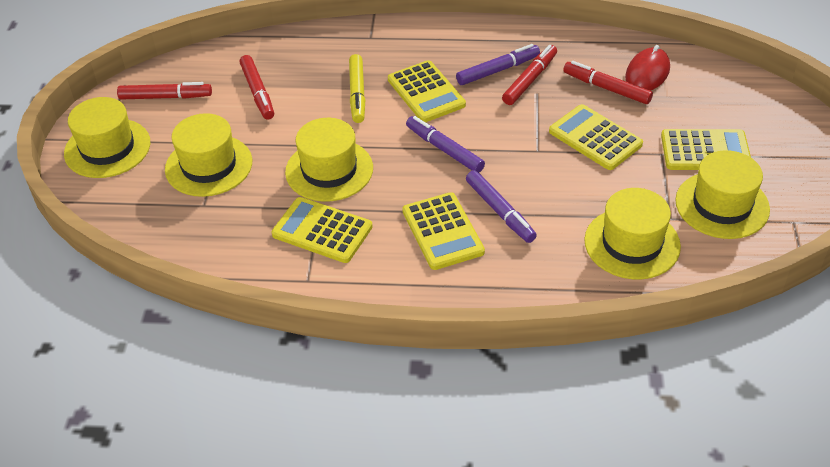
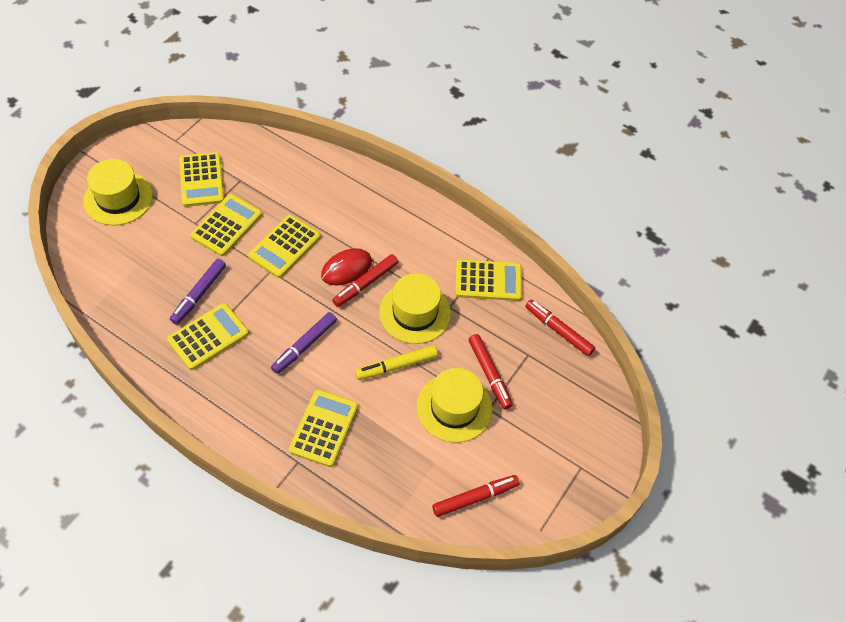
purple marker: 3 -> 2
yellow calculator: 5 -> 6
yellow hat: 5 -> 3

